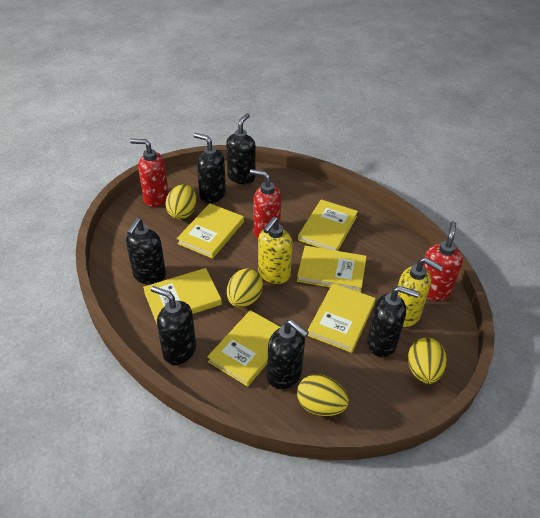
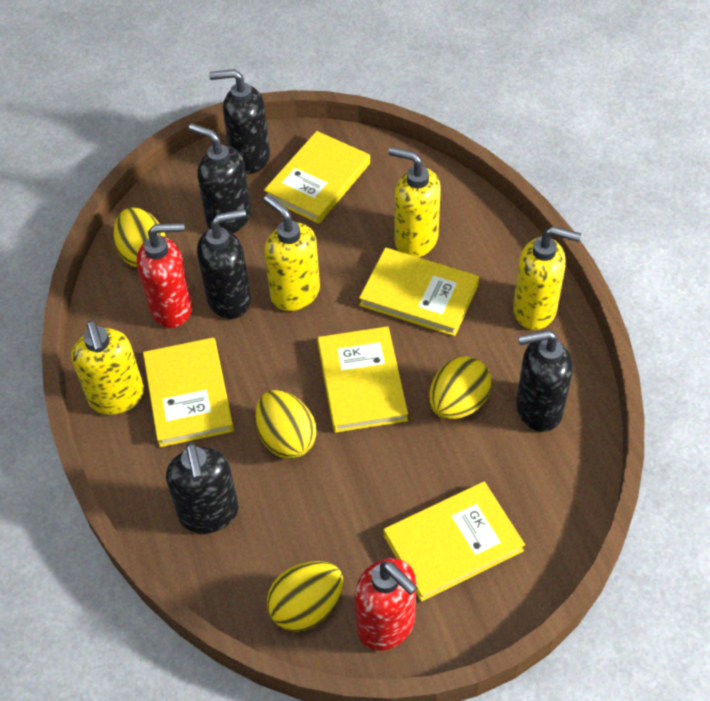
black soap dispenser: 6 -> 5
red soap dispenser: 3 -> 2
yellow book: 6 -> 5
yellow soap dispenser: 2 -> 4

